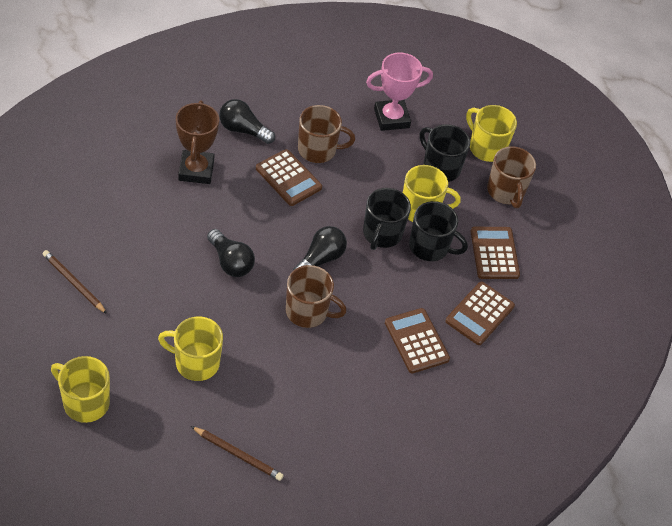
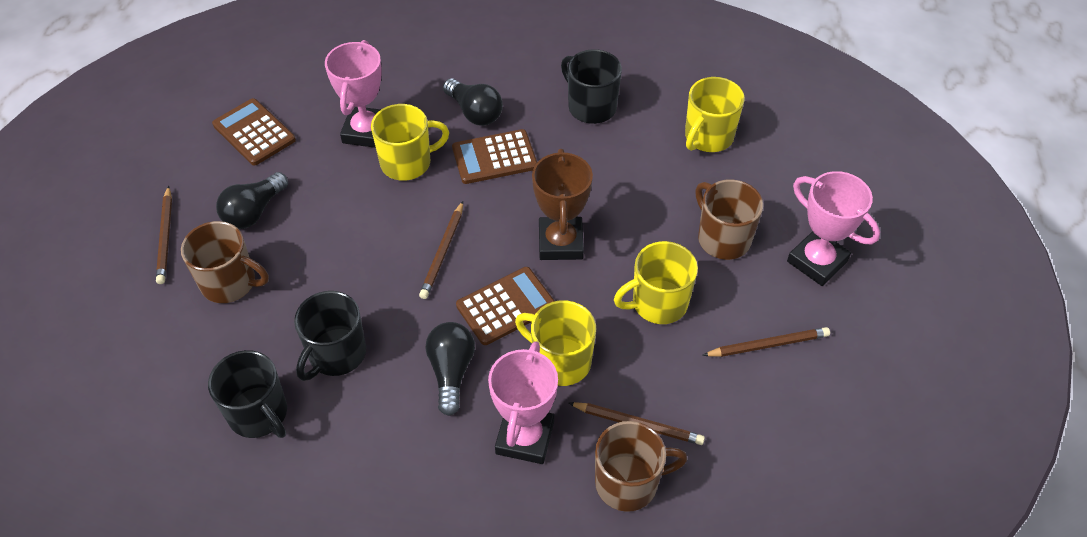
brown calculator: 4 -> 3
brown pencil: 2 -> 4
pink trophy: 1 -> 3

